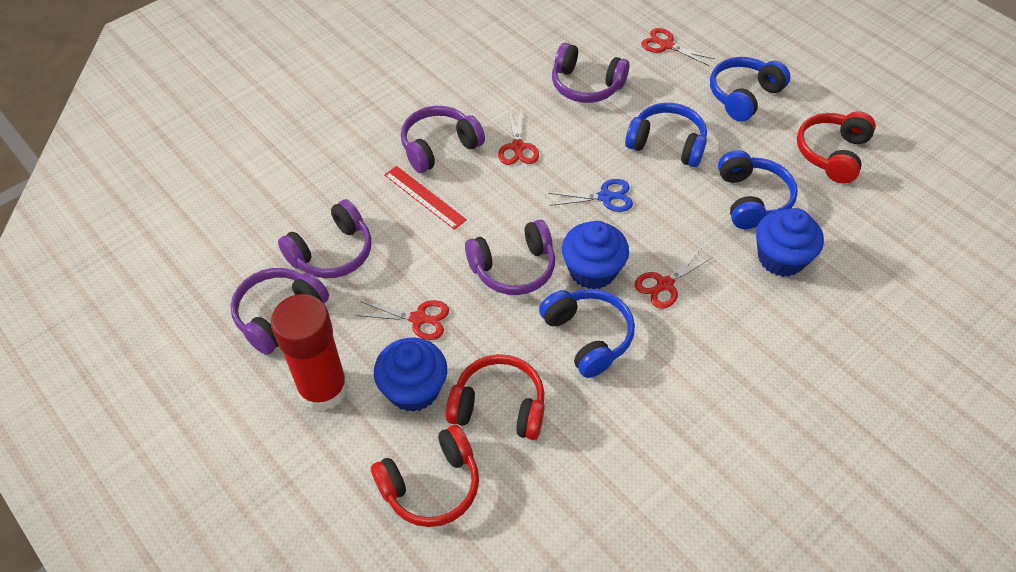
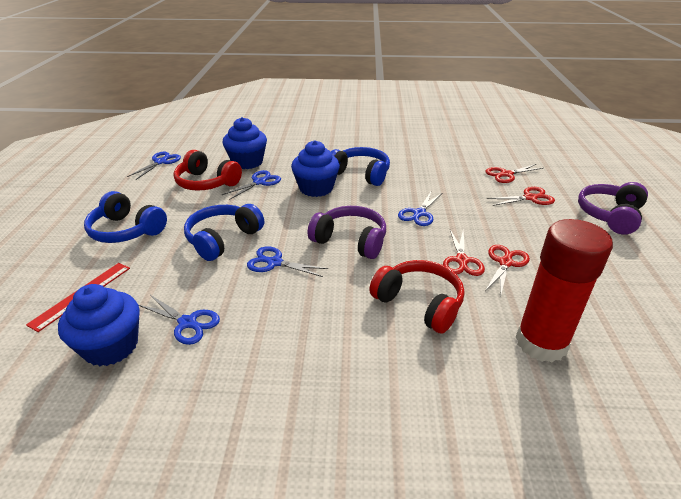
blue headphones: 4 -> 3
blue scissors: 1 -> 5
purple headphones: 5 -> 2
red headphones: 3 -> 2

